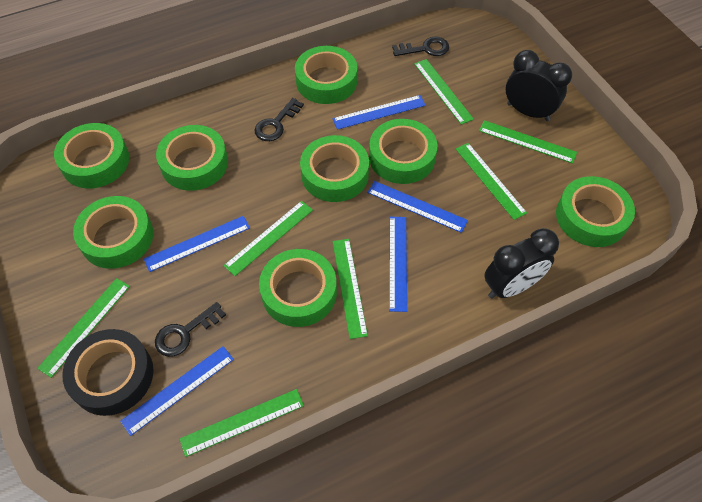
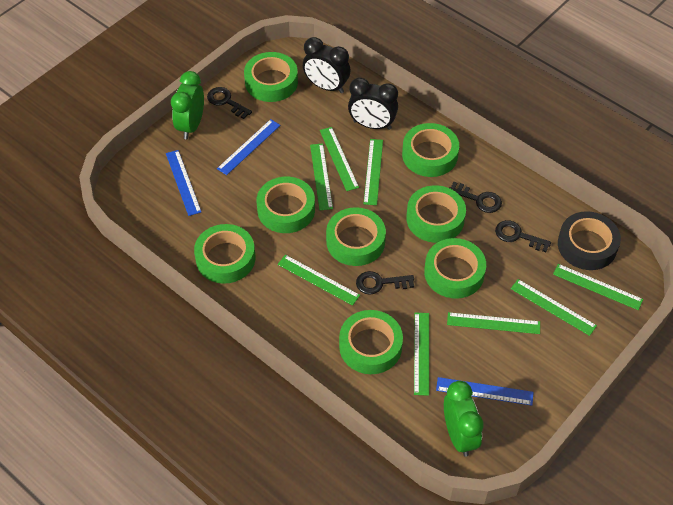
black key: 3 -> 4
blue ruler: 5 -> 3
green clock: 0 -> 2
green ruler: 7 -> 8

